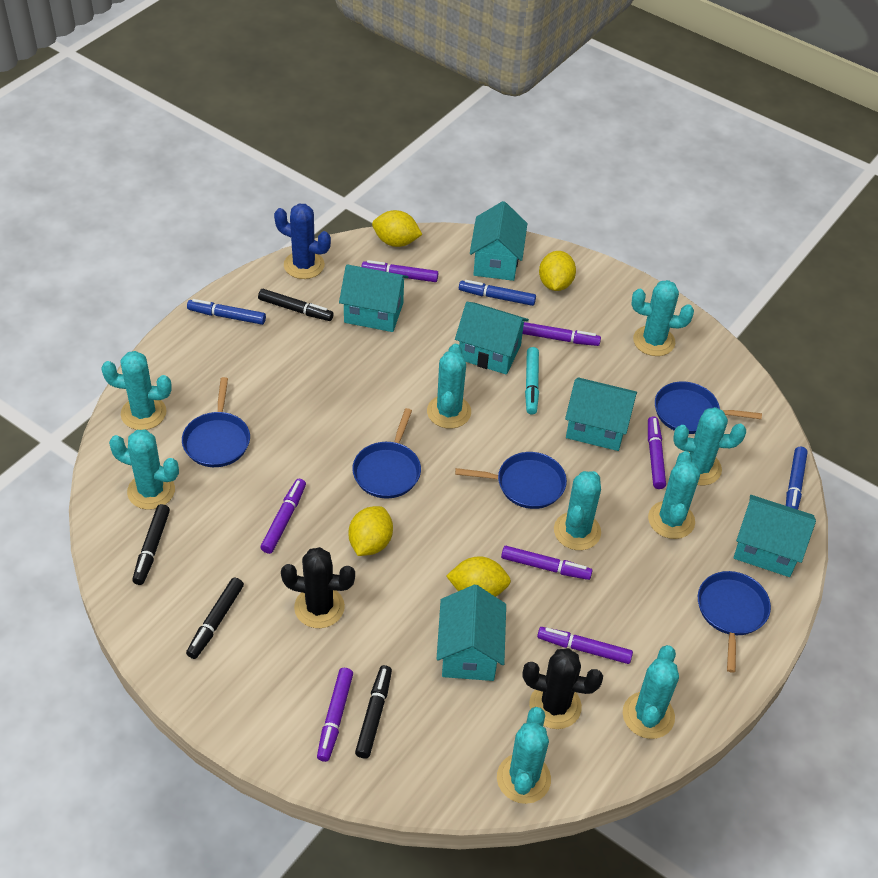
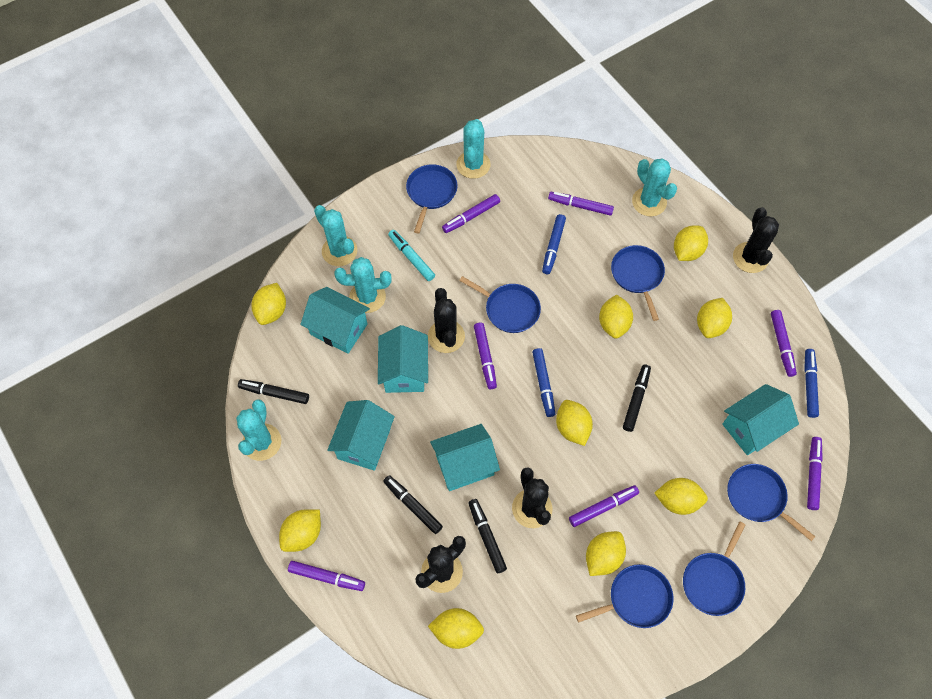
black cactus: 2 -> 4
blue cactus: 1 -> 0
blue pan: 5 -> 6
turquoise cactus: 9 -> 5
turquoise house: 6 -> 5
yellow lemon: 4 -> 9

